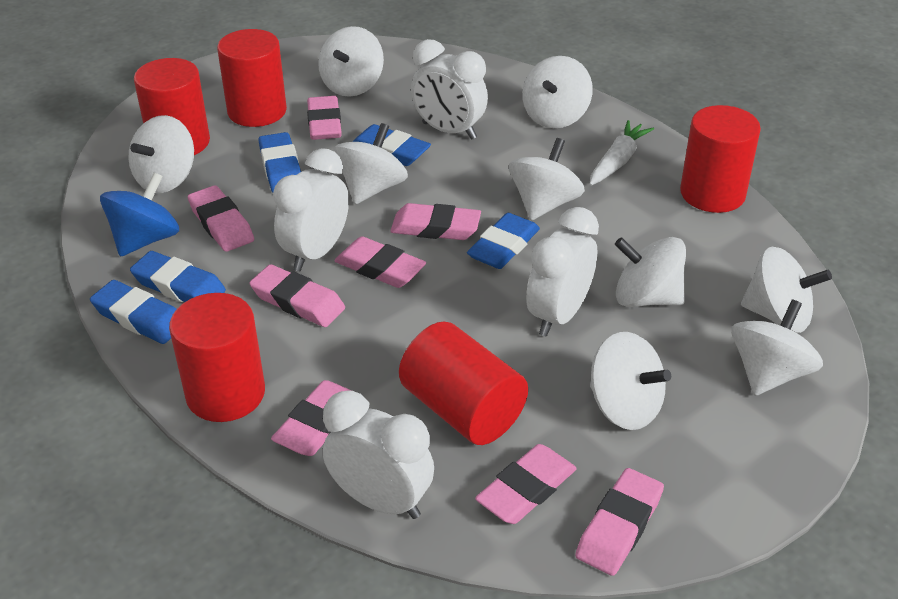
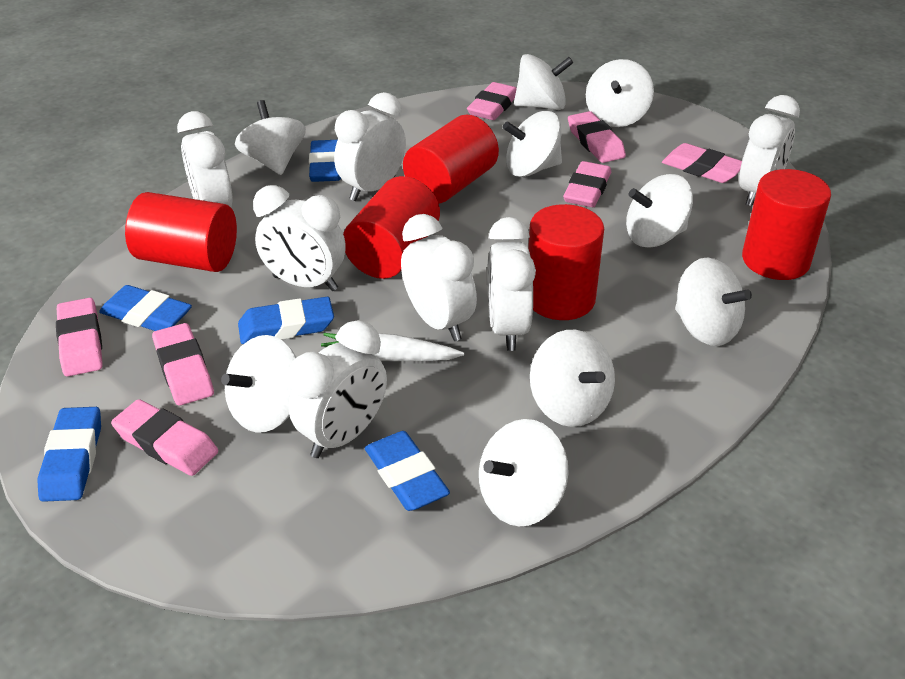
blue spinning top: 1 -> 0
pink eraser: 8 -> 7
white clock: 4 -> 7

